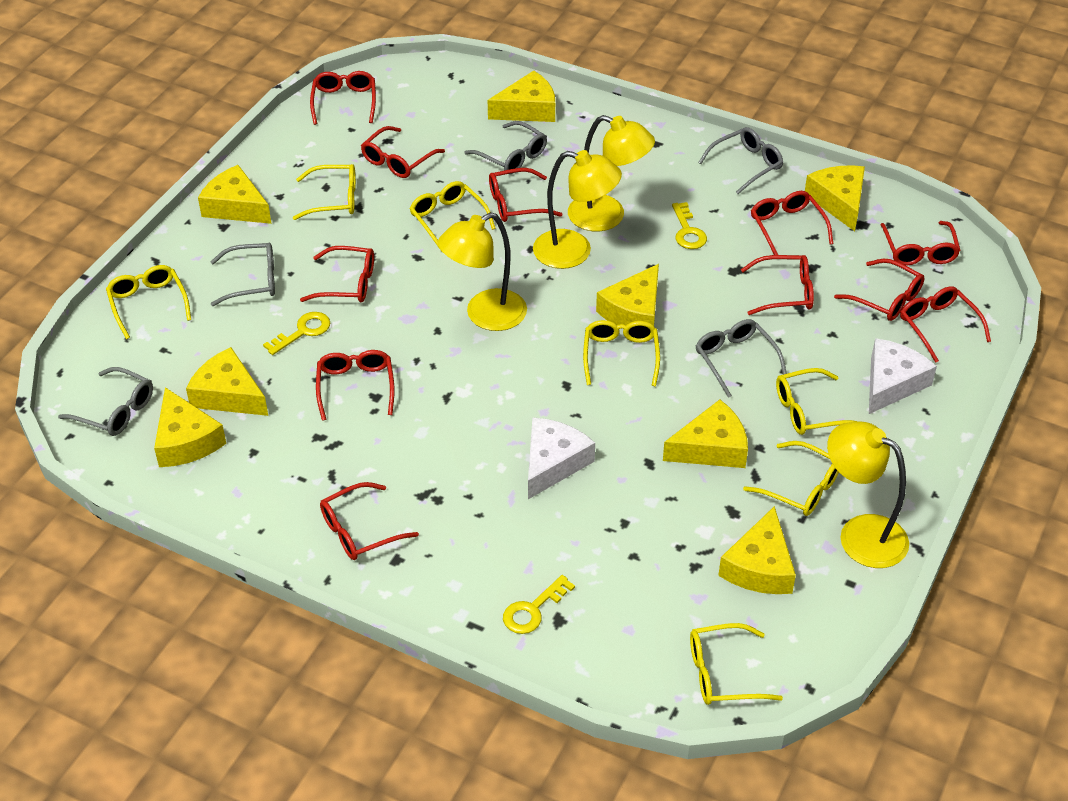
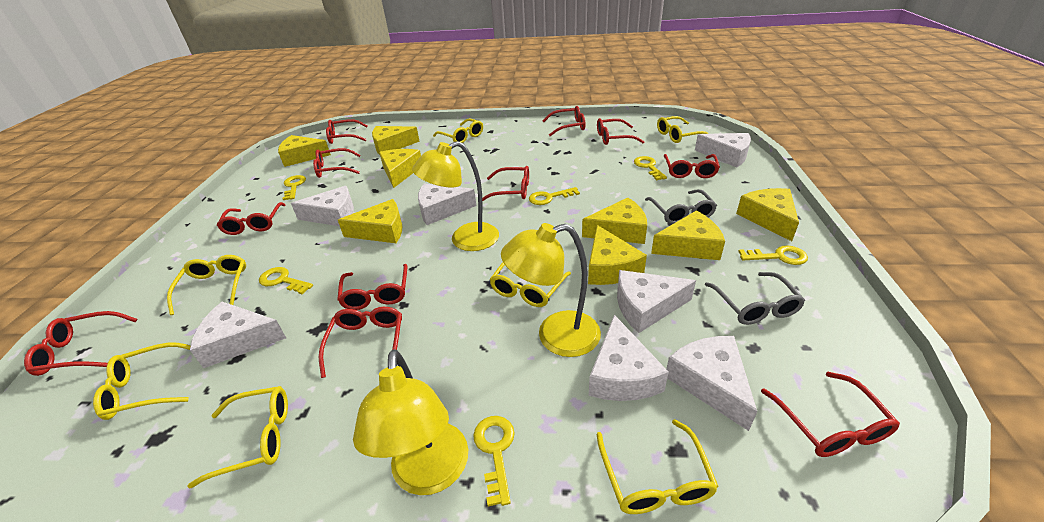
grey glasses: 5 -> 2
white cheese: 2 -> 7
yellow key: 3 -> 6
yellow lamp: 4 -> 3

